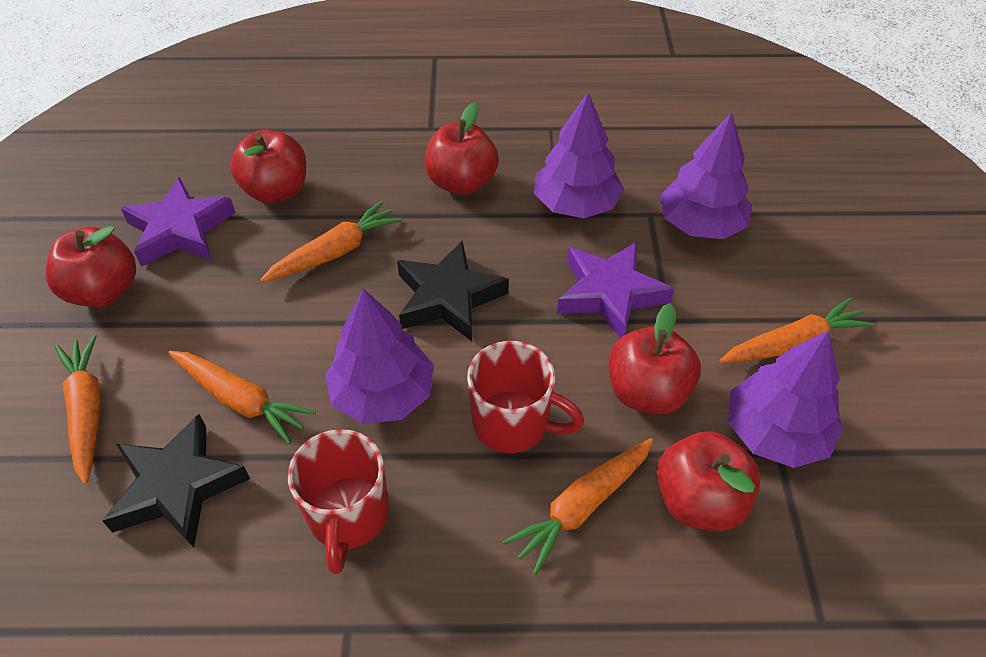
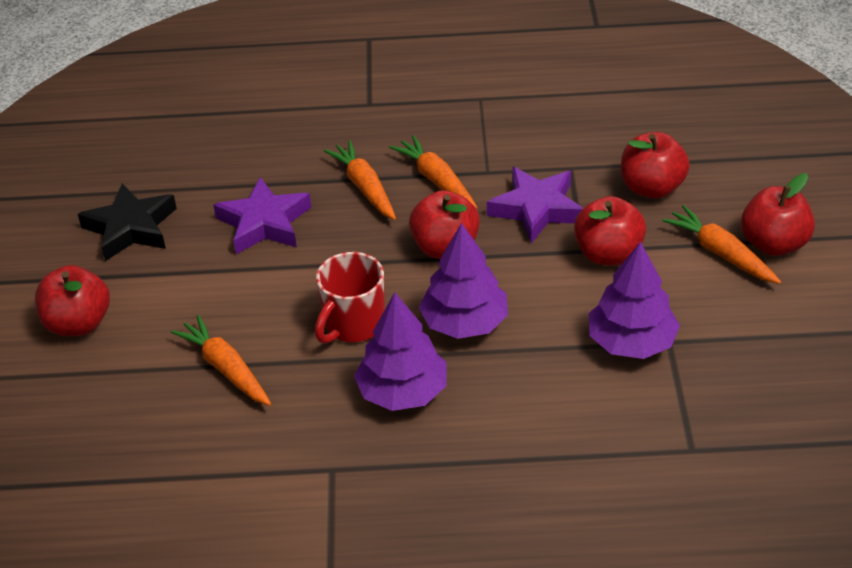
black star: 2 -> 1
orange carrot: 5 -> 4
purple tree: 4 -> 3
red mug: 2 -> 1

